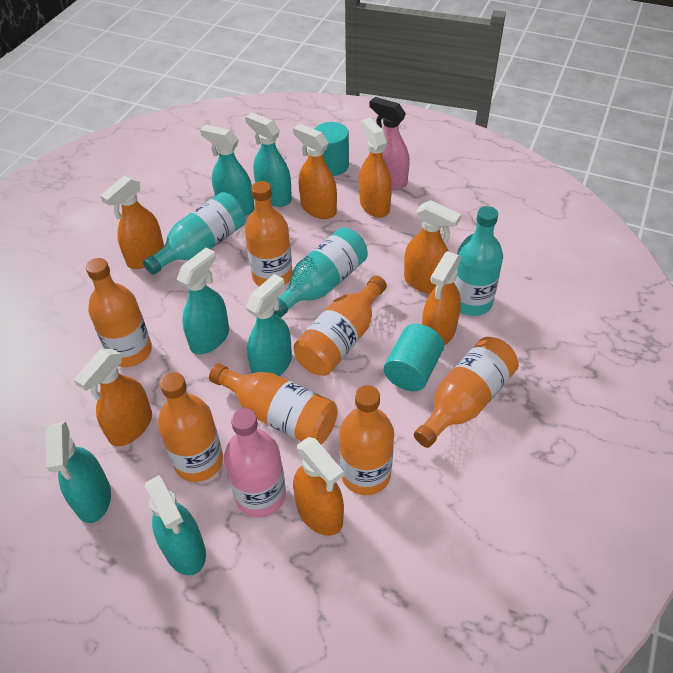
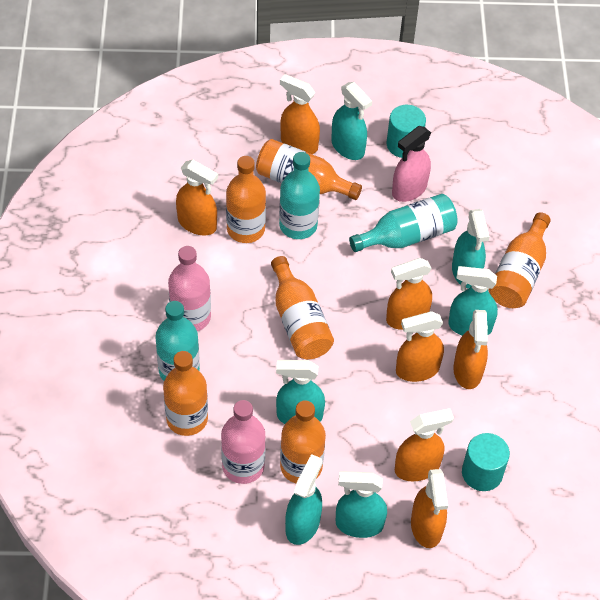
orange bottle: 7 -> 6
pink bottle: 1 -> 2

